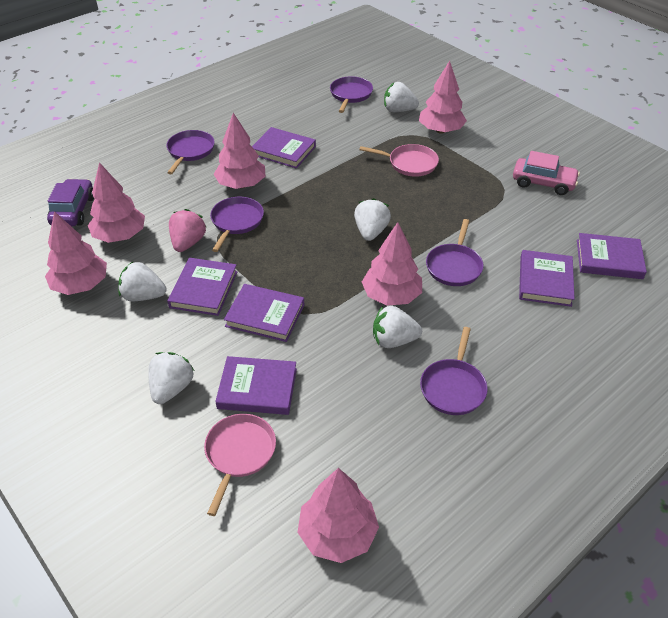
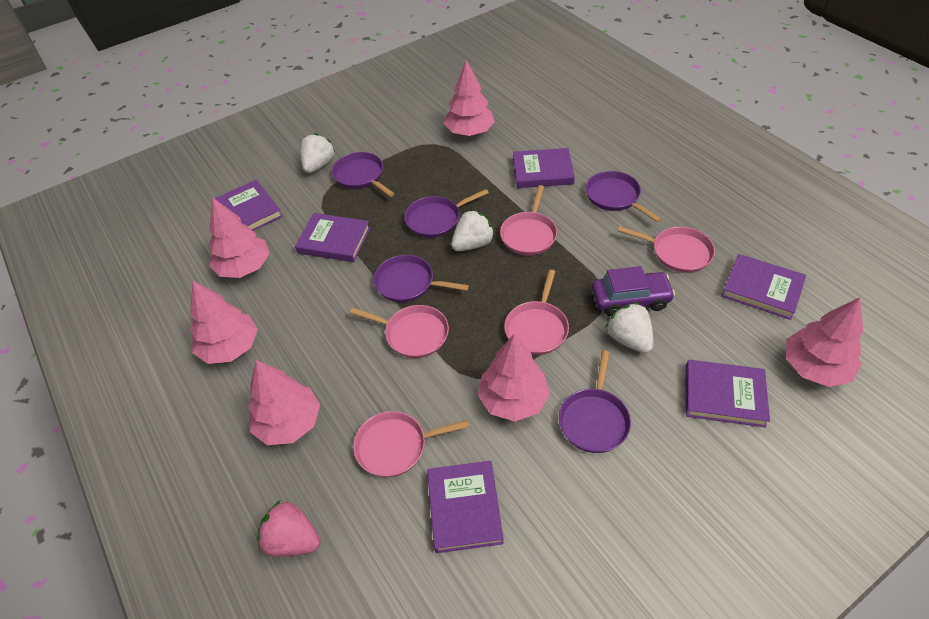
pink car: 1 -> 0
pink pan: 2 -> 5
white strawberry: 5 -> 3

